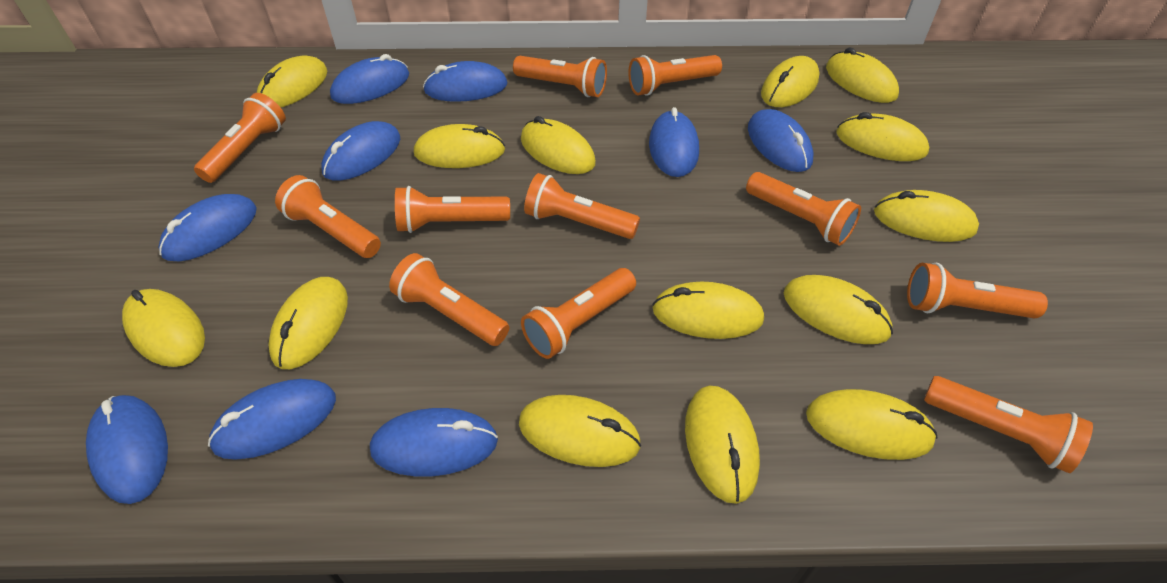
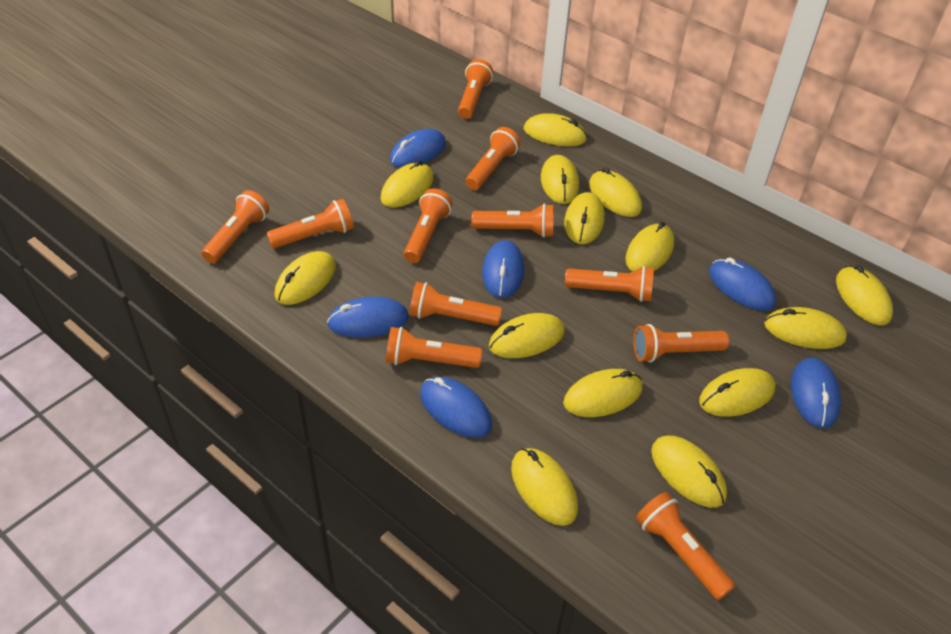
blue mouse: 9 -> 6

